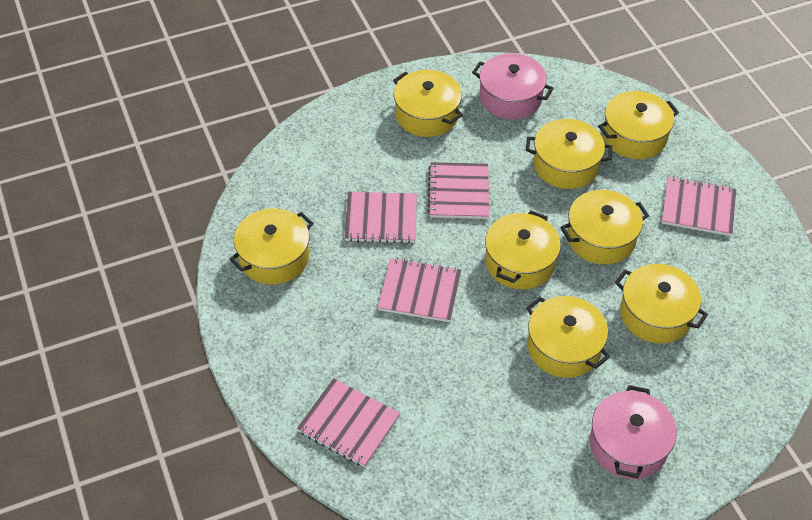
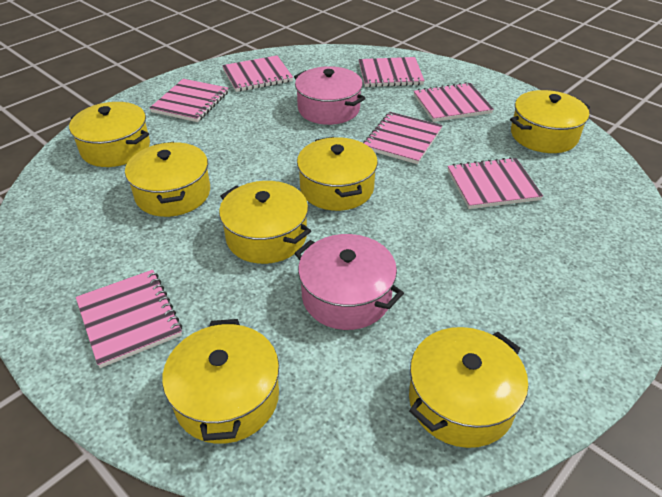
pink notebook: 5 -> 7
yellow pot: 8 -> 7

